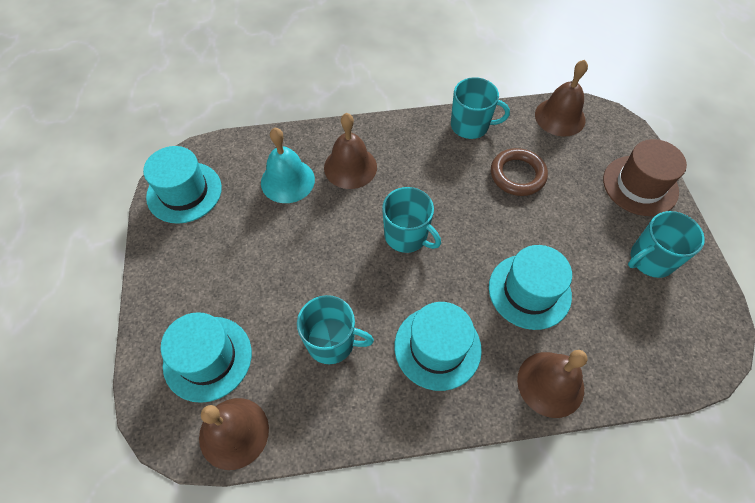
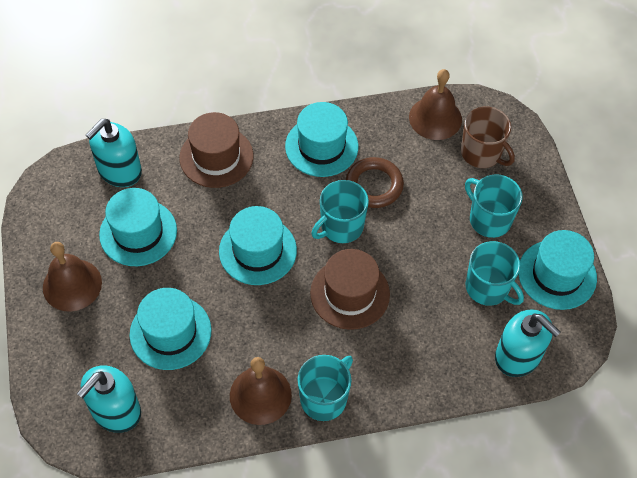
brown bell: 4 -> 3
brown hat: 1 -> 2
brown mug: 0 -> 1
turquoise bell: 1 -> 0
turquoise hat: 4 -> 5
turquoise soap dispenser: 0 -> 3

